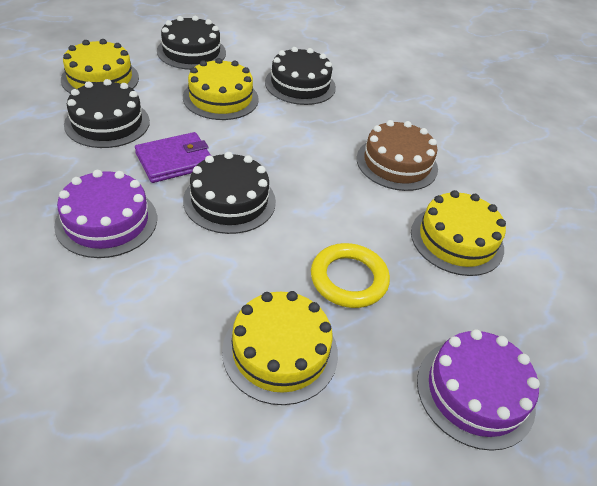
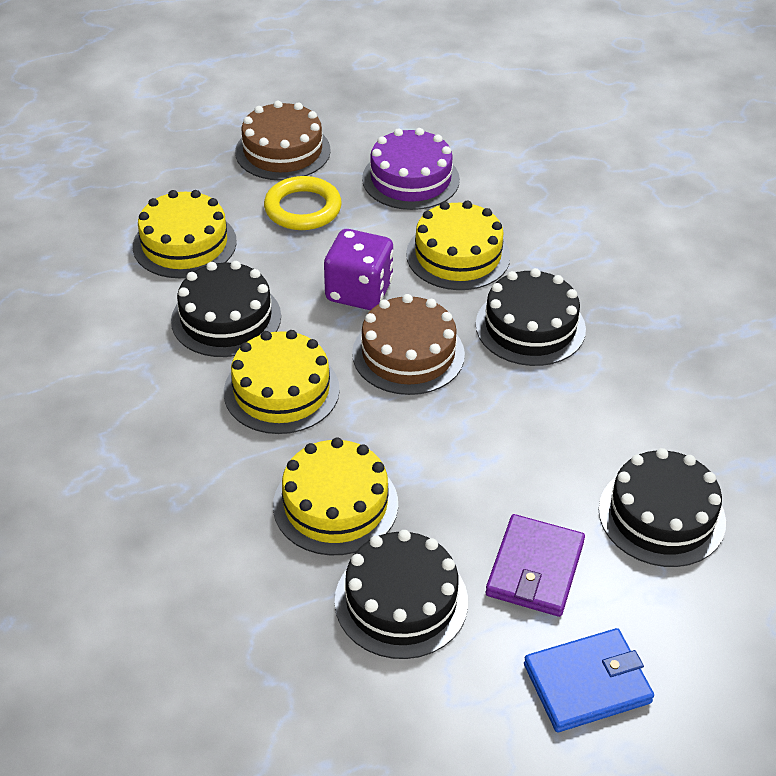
blue wallet: 0 -> 1
brown cake: 1 -> 2
purple cake: 2 -> 1
purple dice: 0 -> 1

